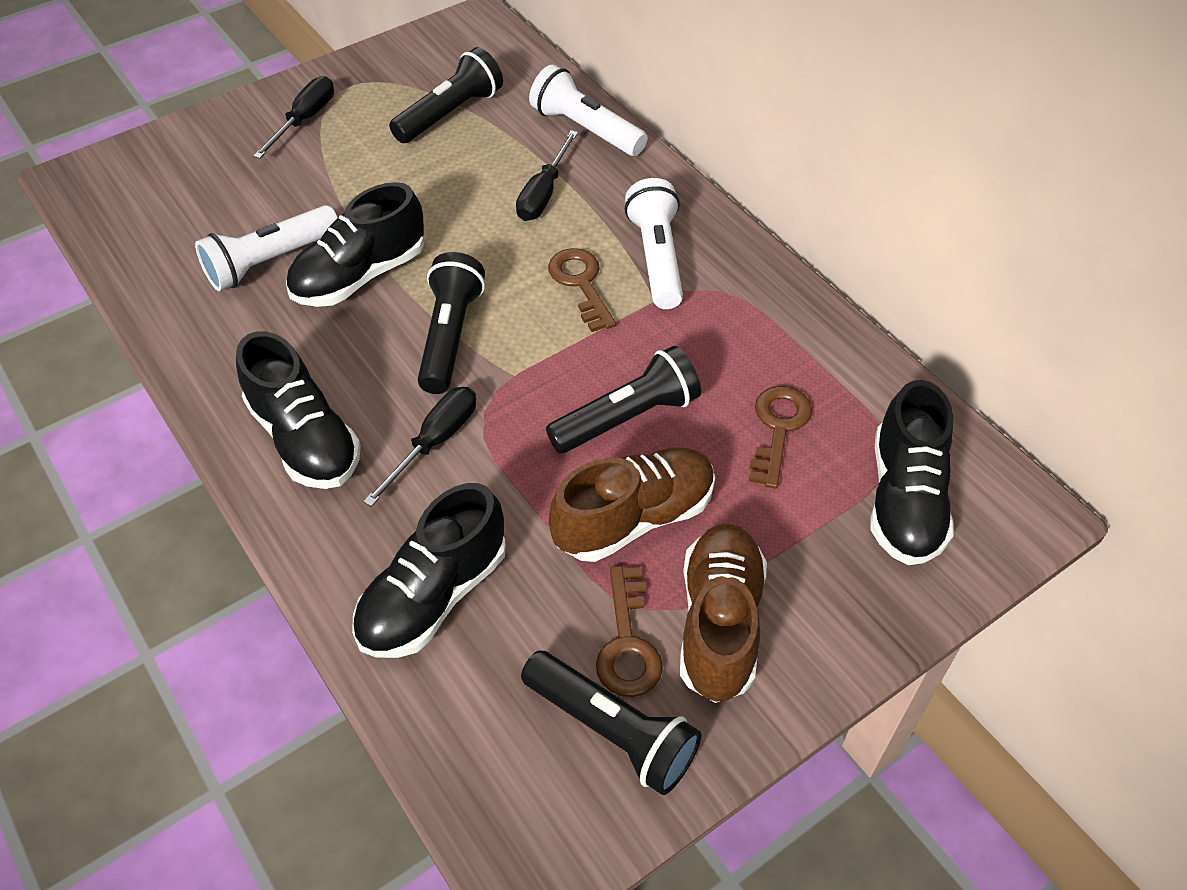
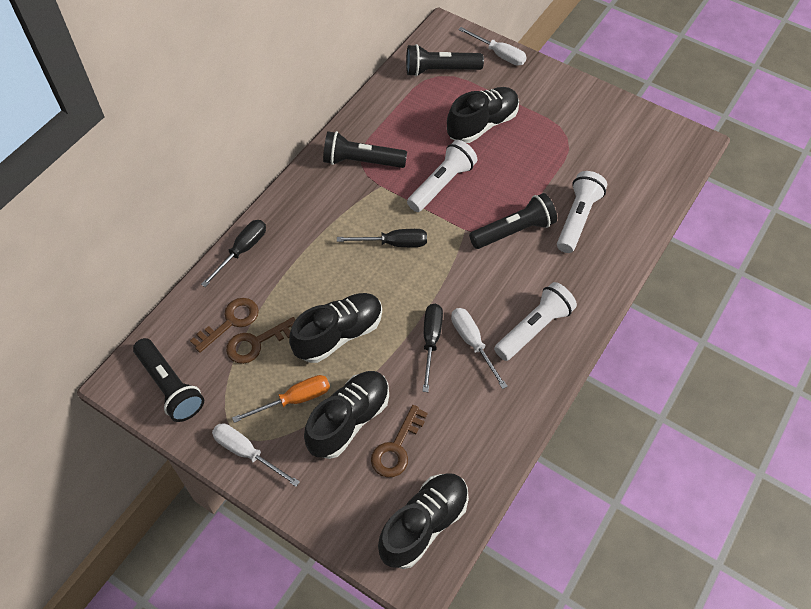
brown shoe: 2 -> 0
orange screwdriver: 0 -> 1
white screwdriver: 0 -> 3

